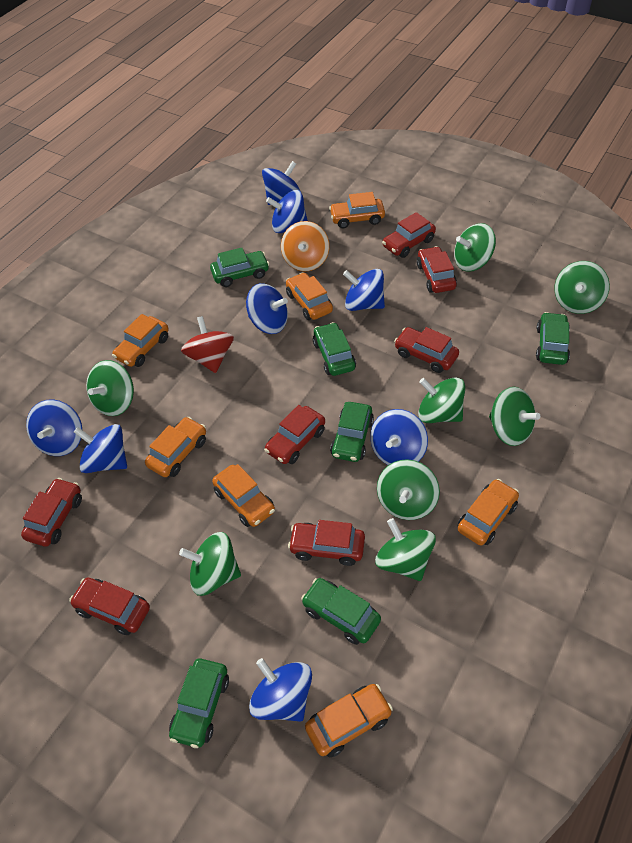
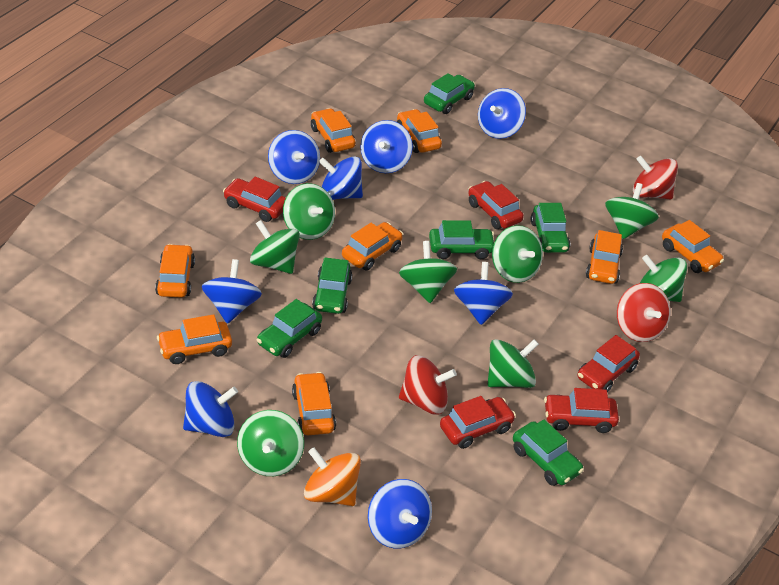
orange car: 7 -> 8
red car: 7 -> 5
red spinning top: 1 -> 3

